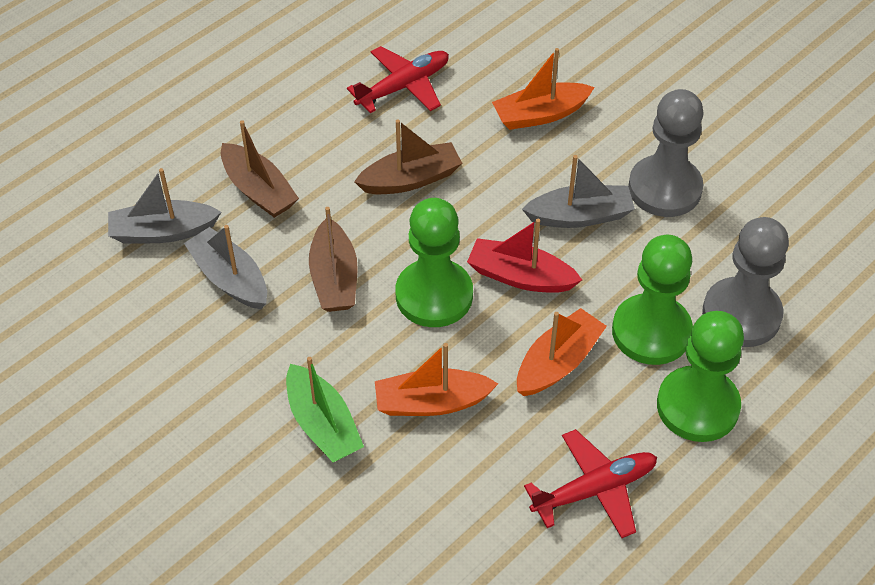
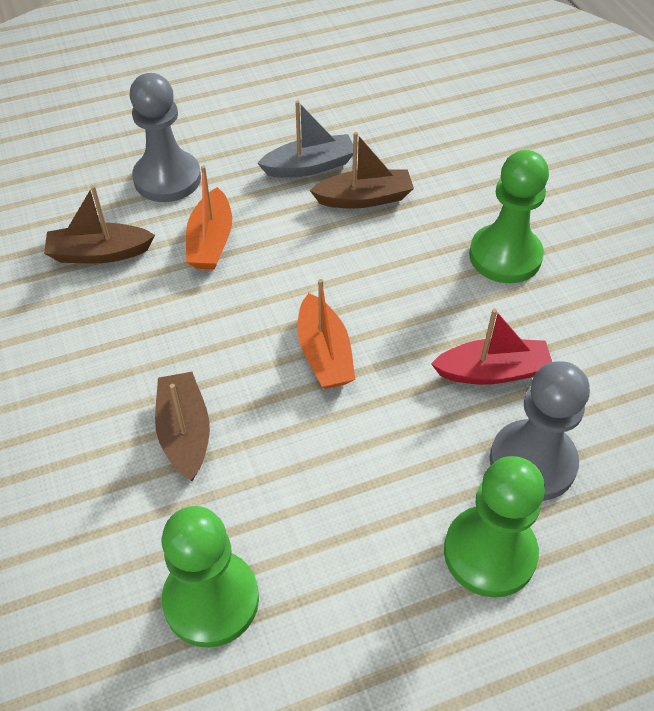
green boat: 1 -> 0
grey boat: 3 -> 1
orange boat: 3 -> 2
red plane: 2 -> 0

